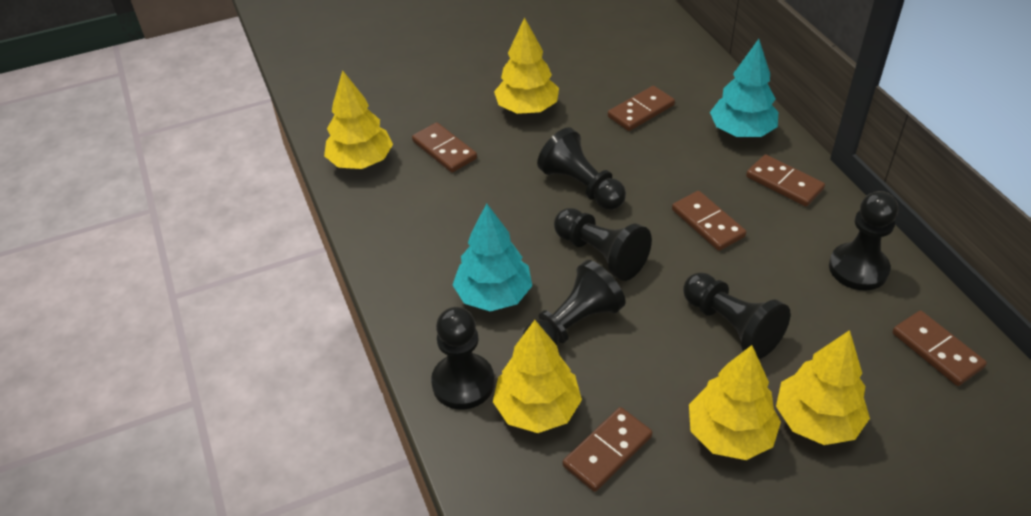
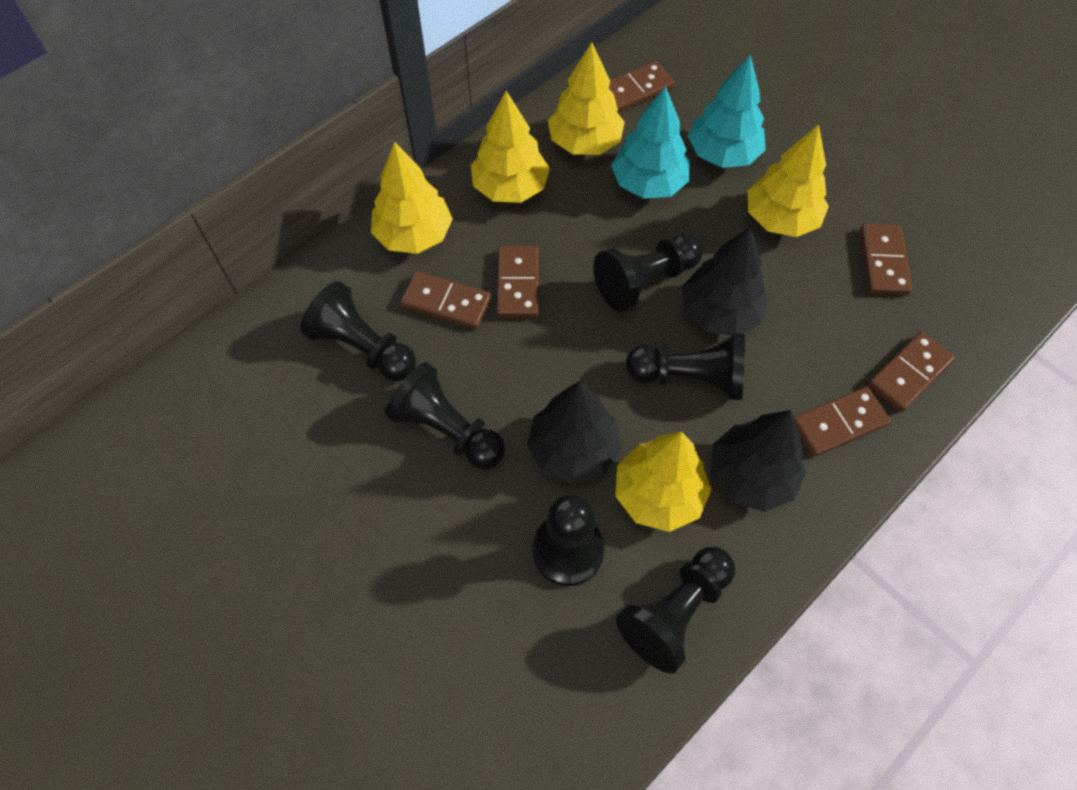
black tree: 0 -> 3

